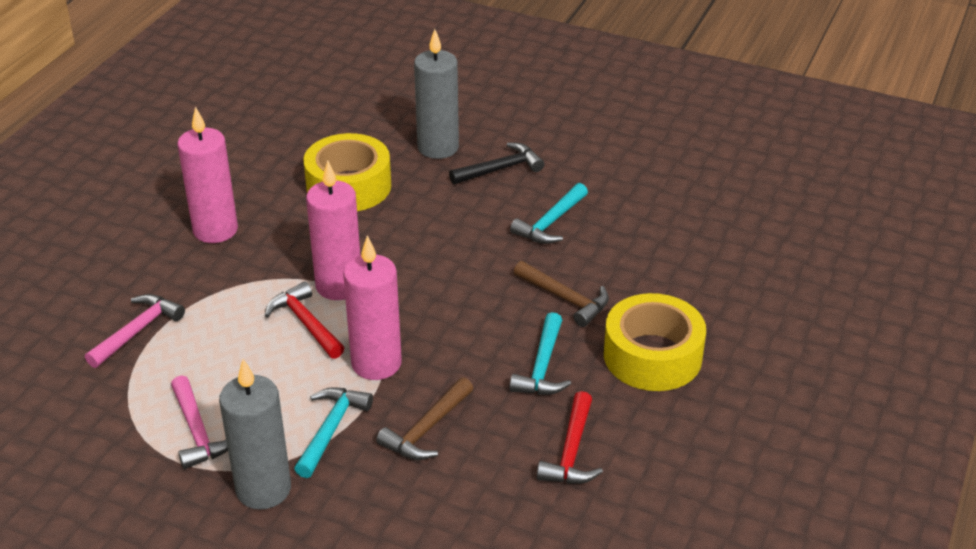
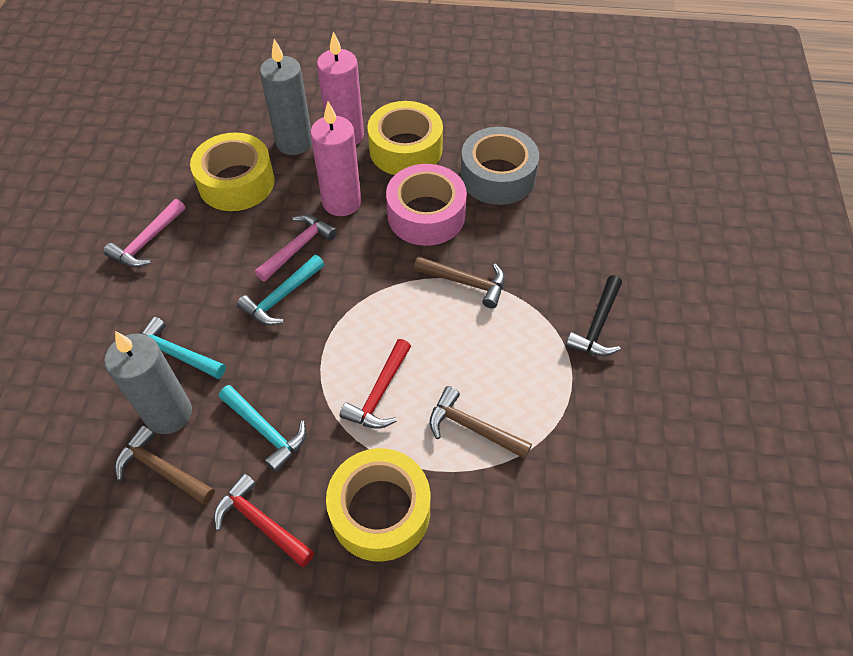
brown hammer: 2 -> 3
grey tape: 0 -> 1
pink candle: 3 -> 2
pink tape: 0 -> 1
yellow tape: 2 -> 3

